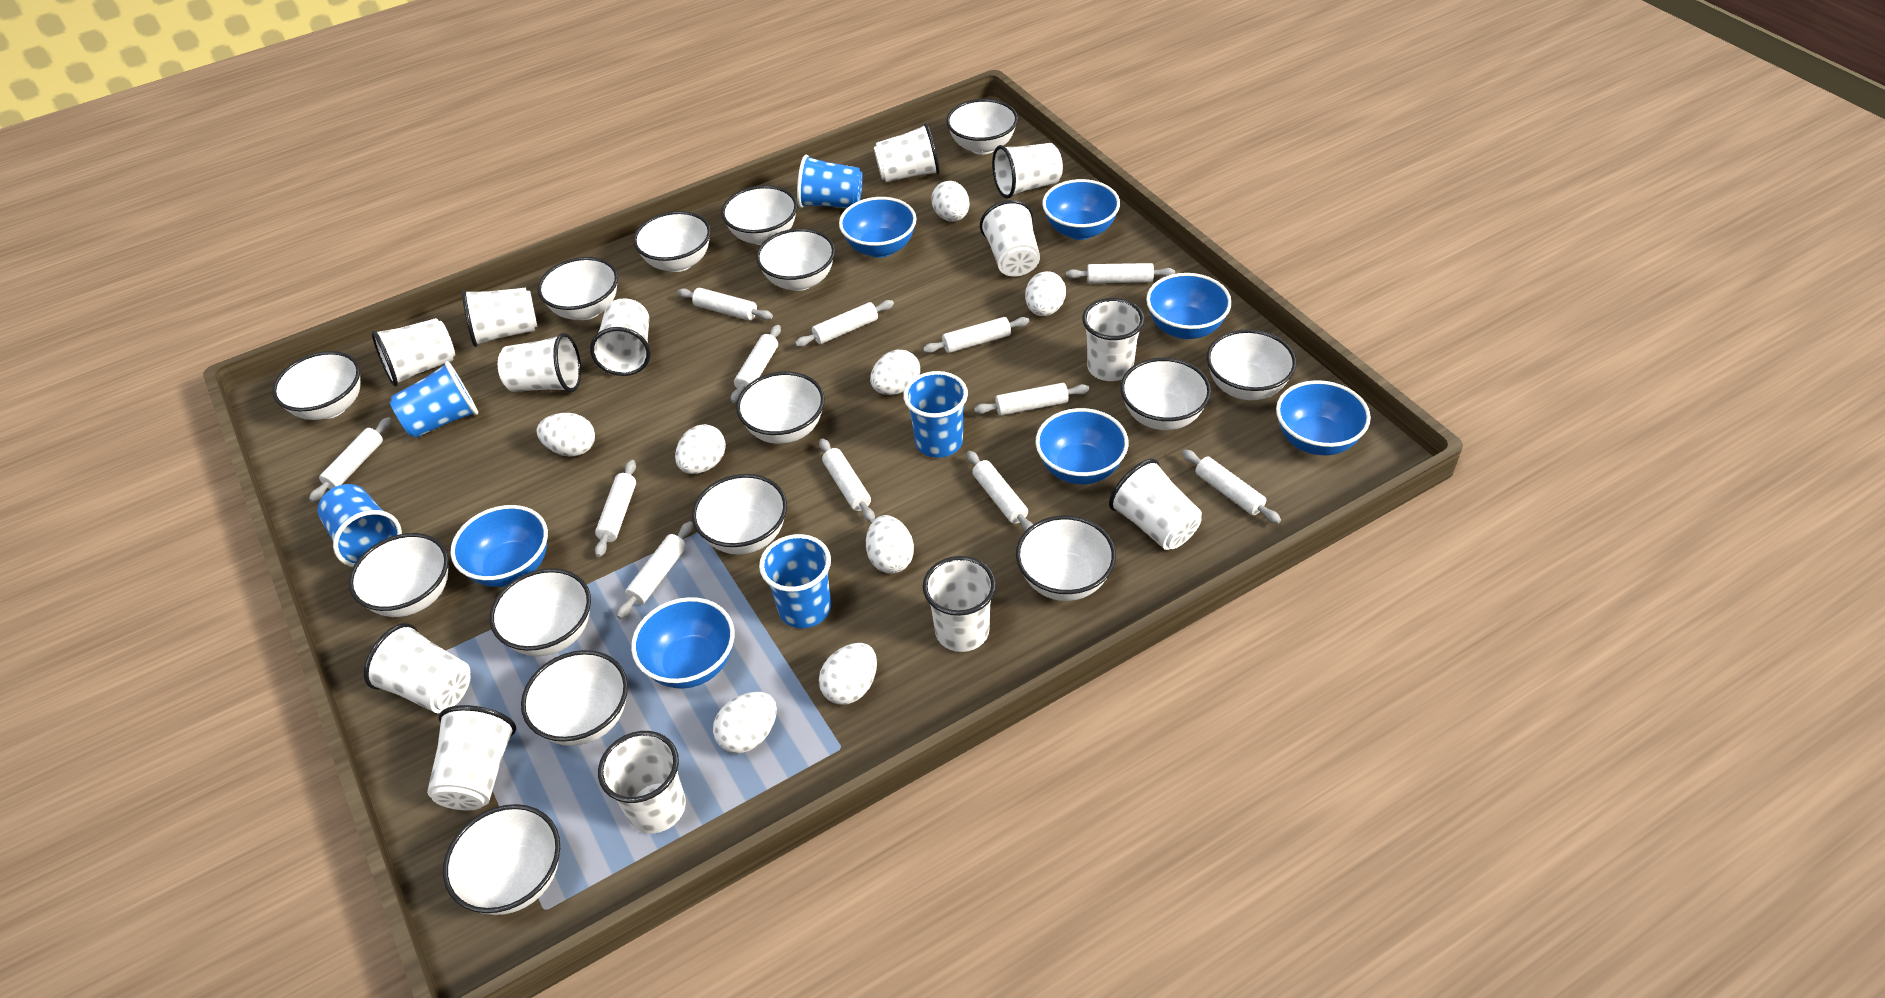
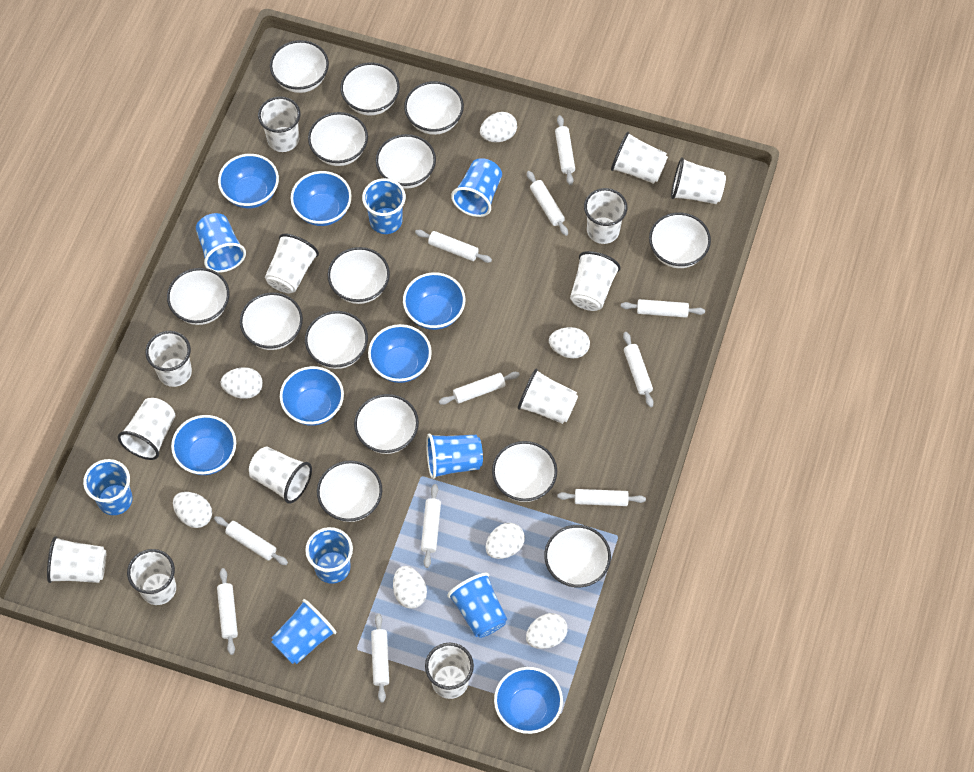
blue cup: 5 -> 8
white bowl: 15 -> 14
white egg: 8 -> 7
white rolling pin: 12 -> 11

